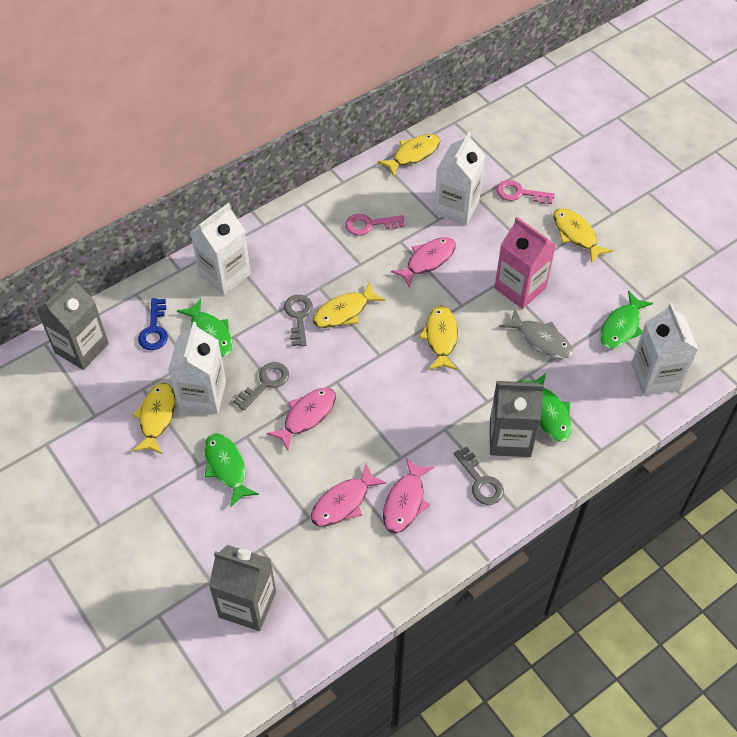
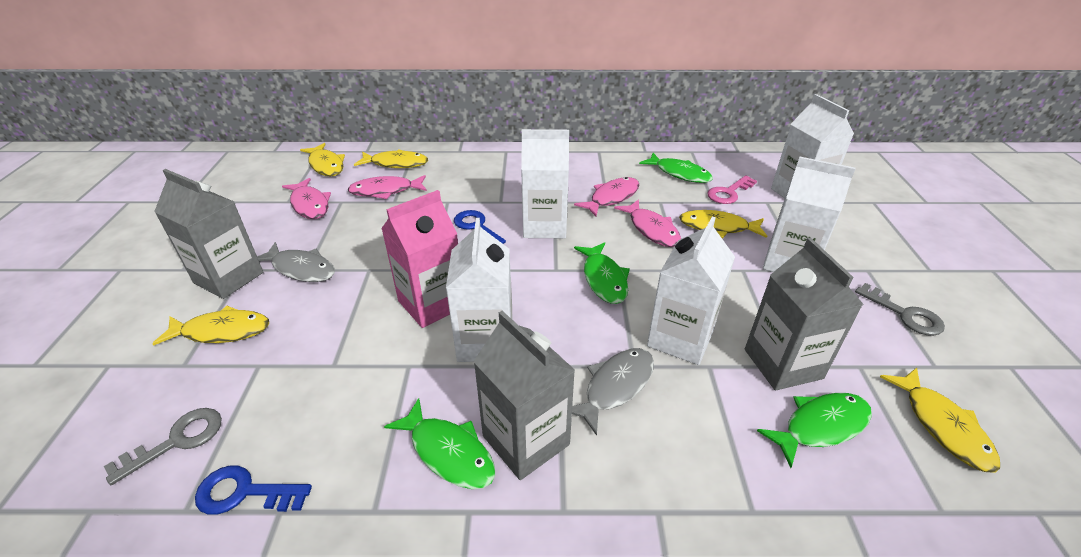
blue key: 1 -> 2
grey fish: 1 -> 2
grey key: 3 -> 2
pink key: 2 -> 1
white carton: 4 -> 5

